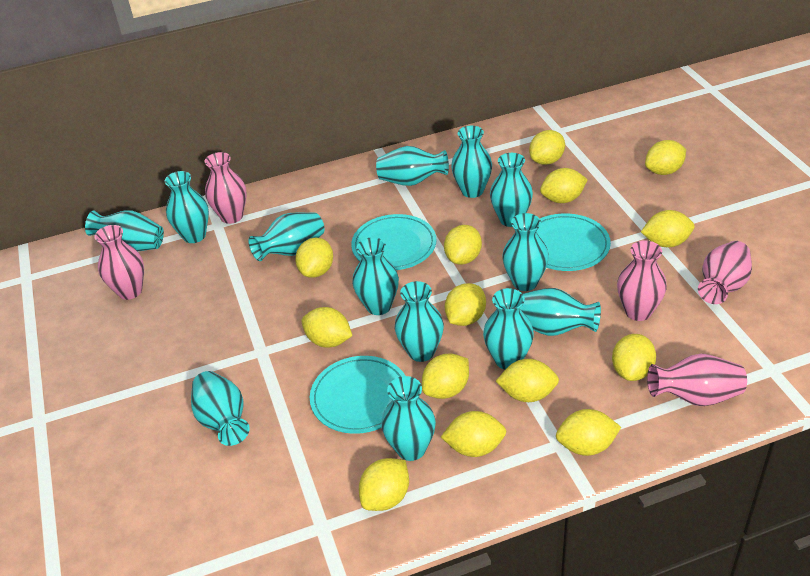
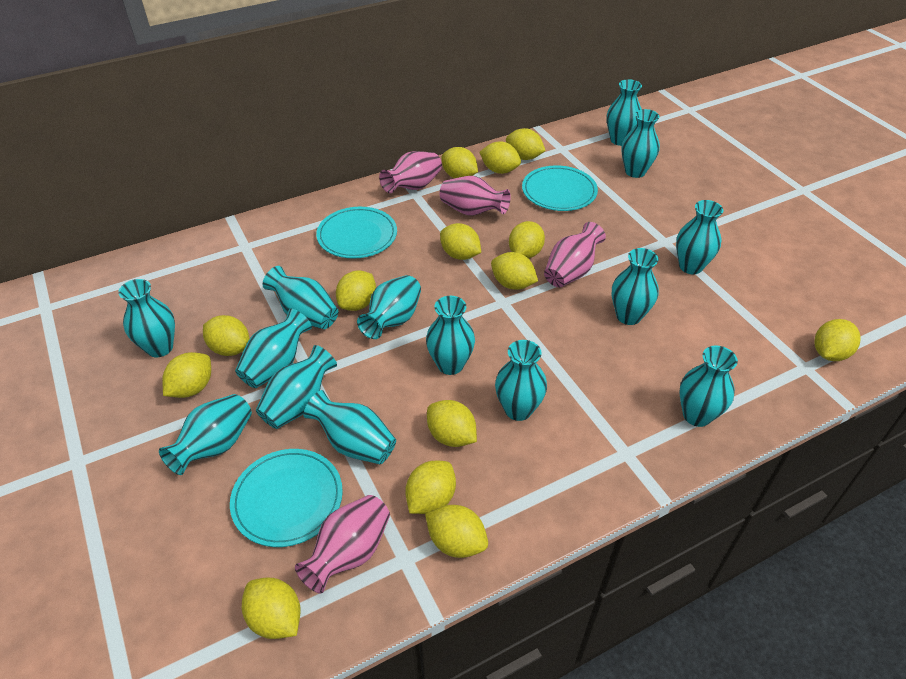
pink vase: 5 -> 4
turquoise vase: 13 -> 14

